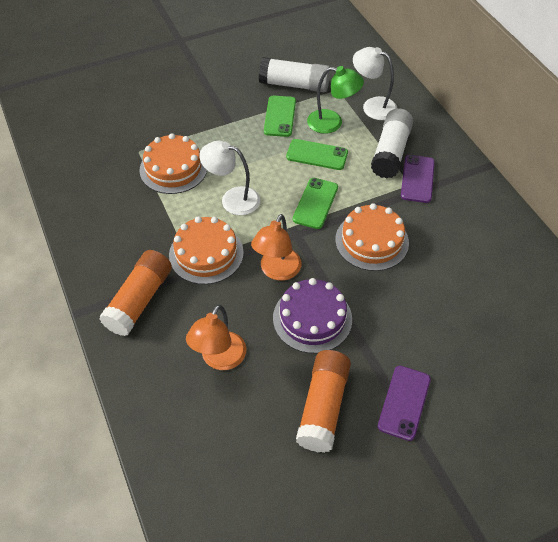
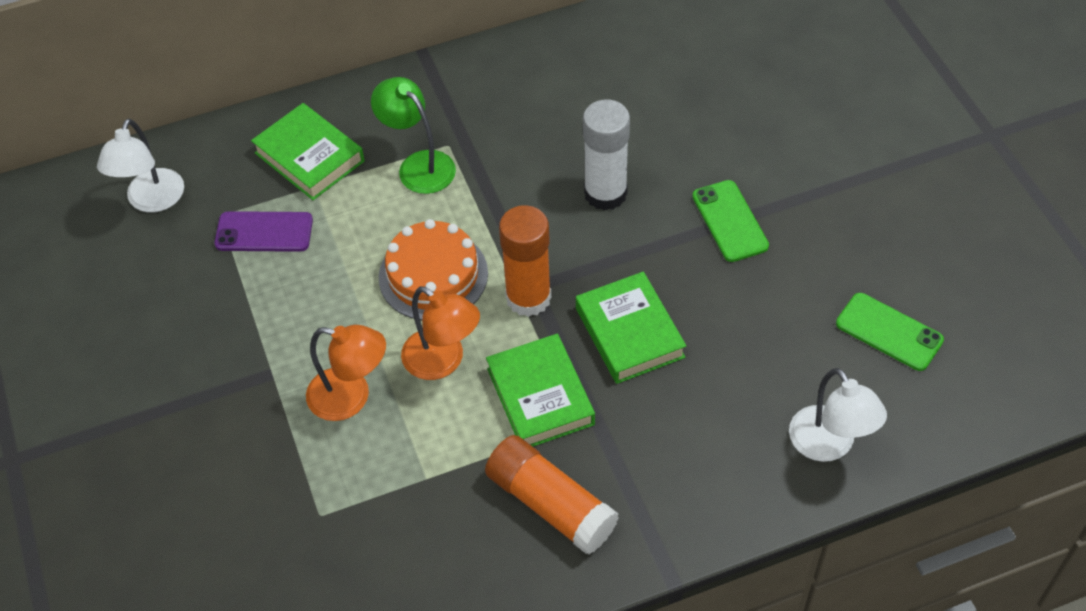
green book: 0 -> 3
green phone: 3 -> 2
orange cake: 3 -> 1
purple cake: 1 -> 0
purple phone: 2 -> 1
white glue stick: 2 -> 1

